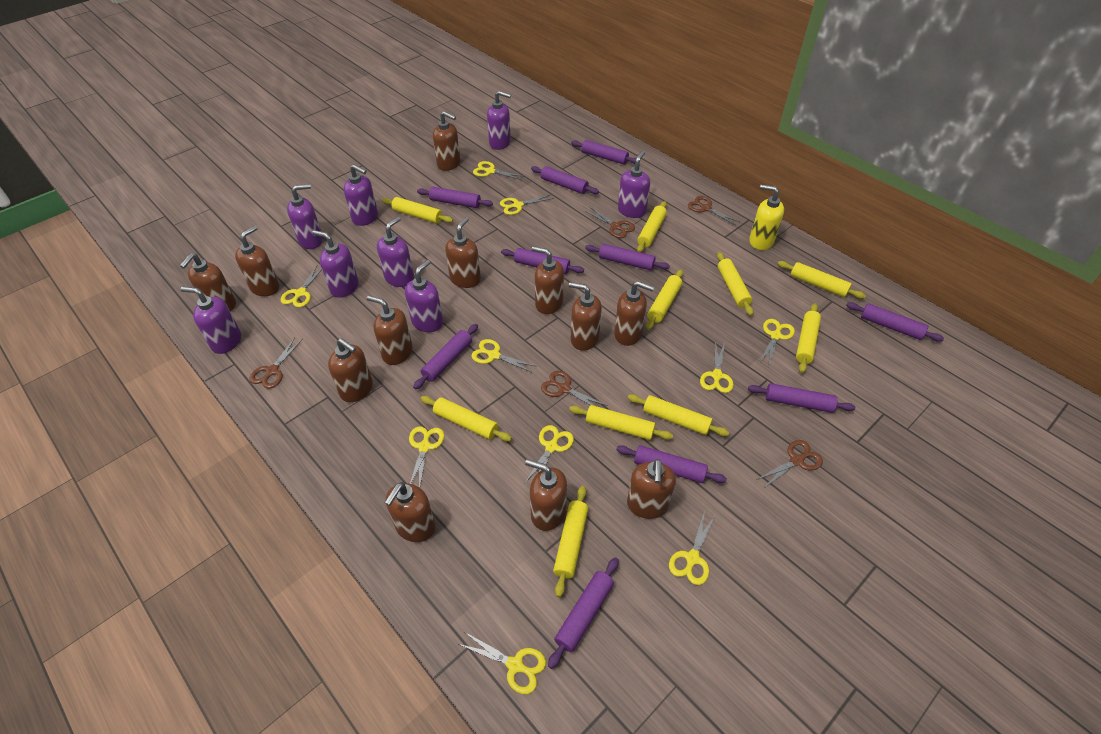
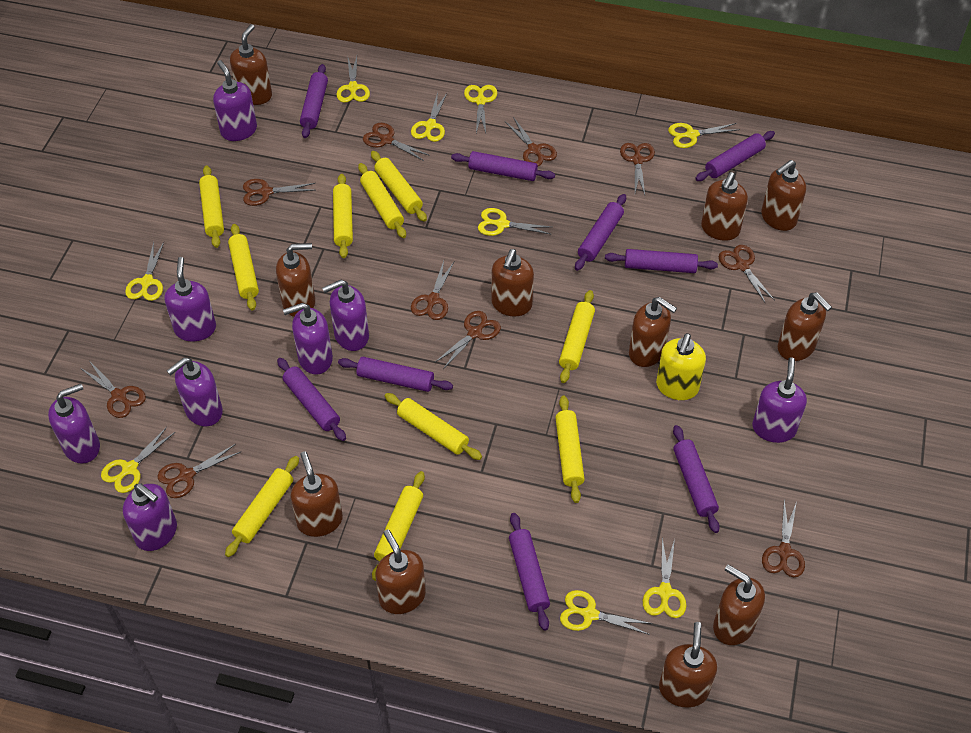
brown scissors: 5 -> 10
brown soap dispenser: 12 -> 11
purple rolling pin: 10 -> 9
yellow scissors: 10 -> 9

